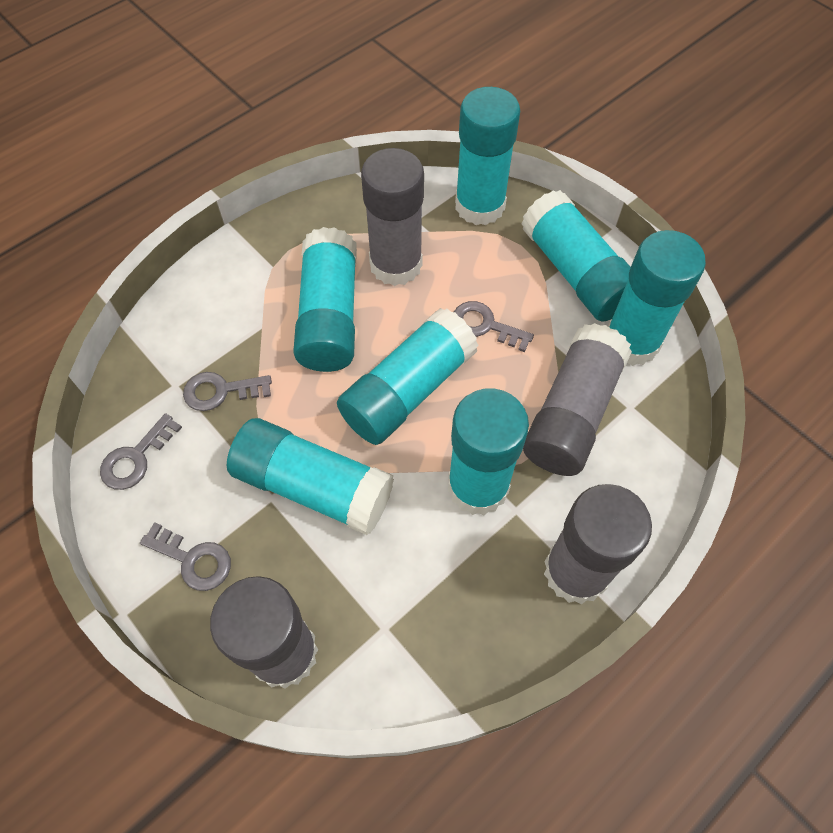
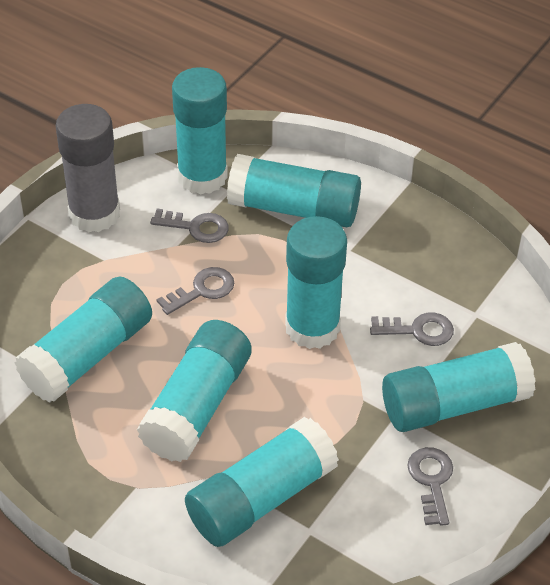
grey glue stick: 4 -> 1

